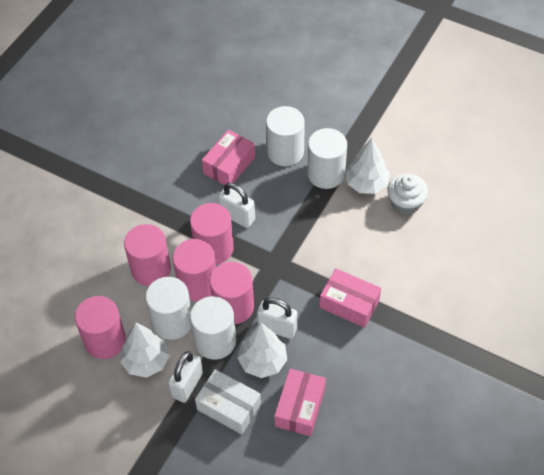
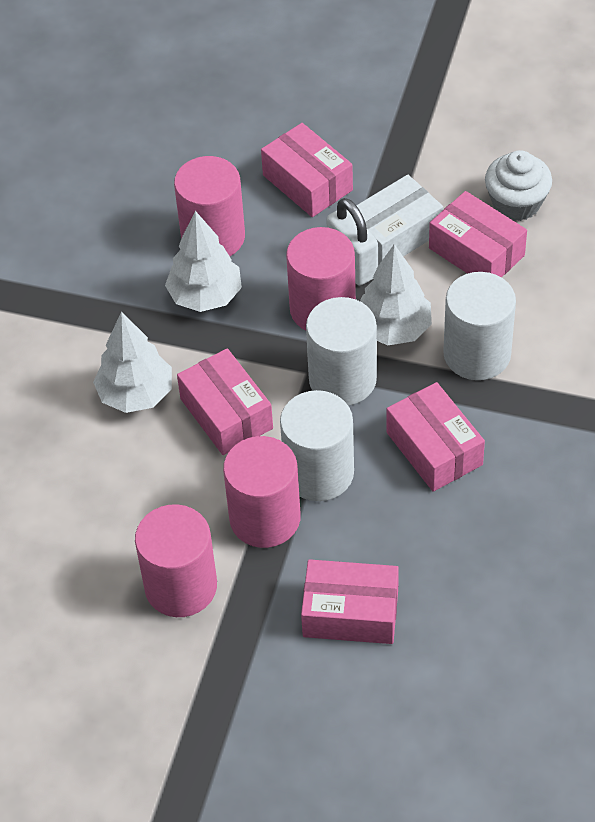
pink box: 3 -> 5
pink cylinder: 5 -> 4
white cylinder: 4 -> 3
white padlock: 3 -> 1

